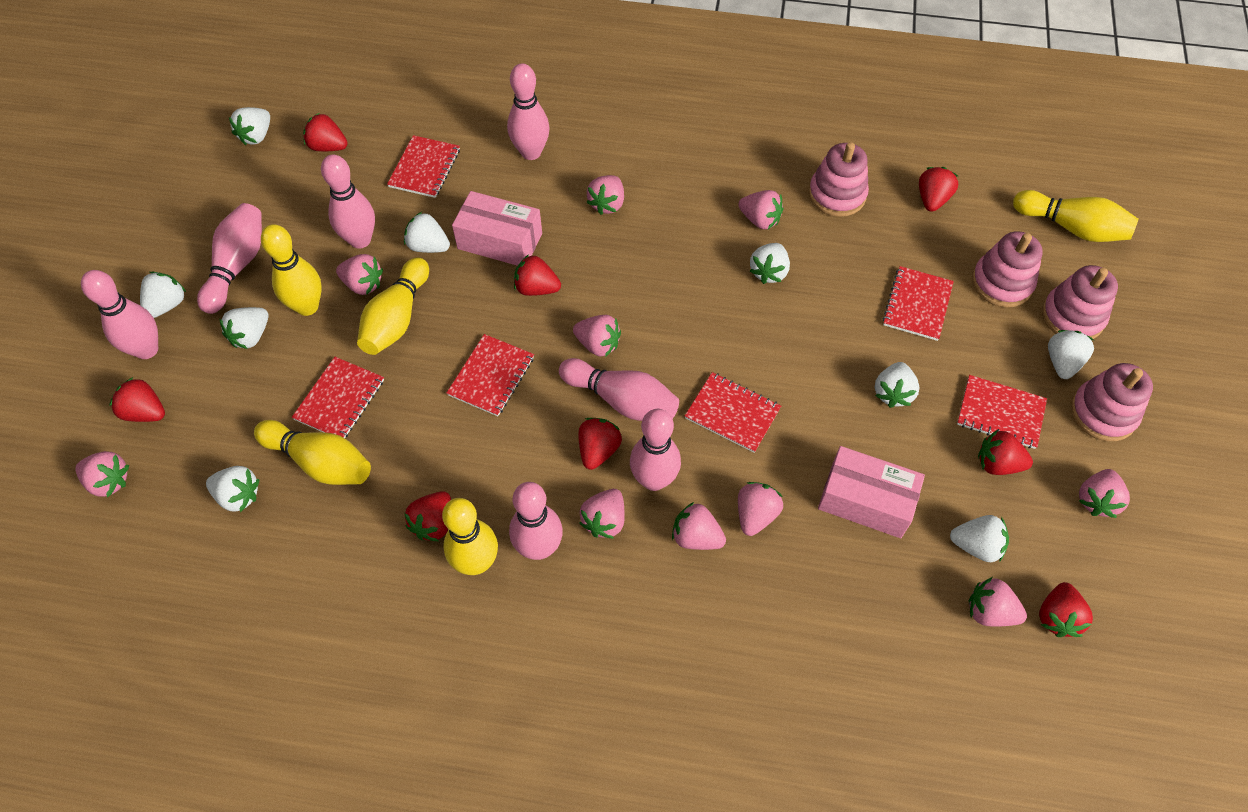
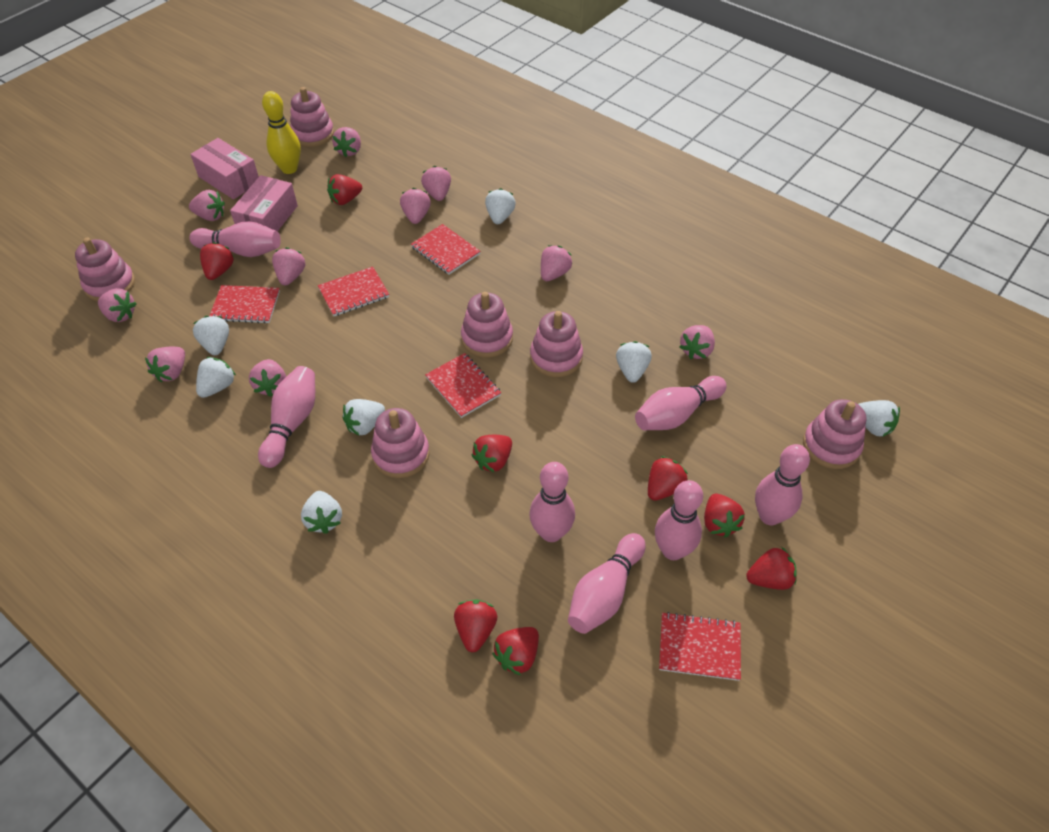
pink stacking toy: 4 -> 6
red notebook: 6 -> 5
white strawberry: 9 -> 7
yellow bowling pin: 5 -> 1

